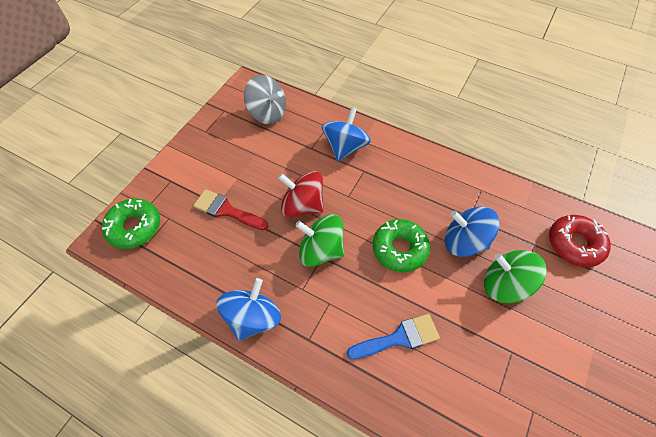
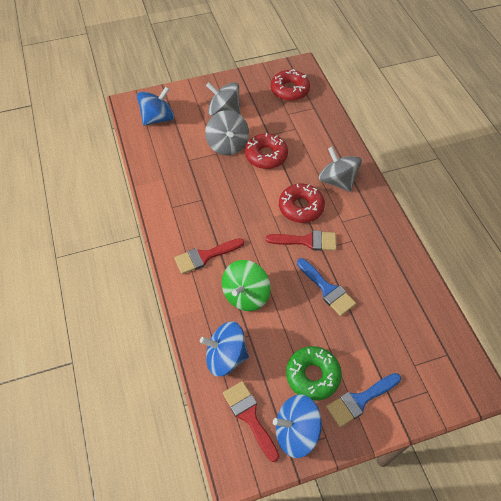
blue brush: 1 -> 2
green donut: 2 -> 1
green spinning top: 2 -> 1
grey spinning top: 1 -> 3
red brush: 1 -> 3
red donut: 1 -> 3
red spinning top: 1 -> 0

